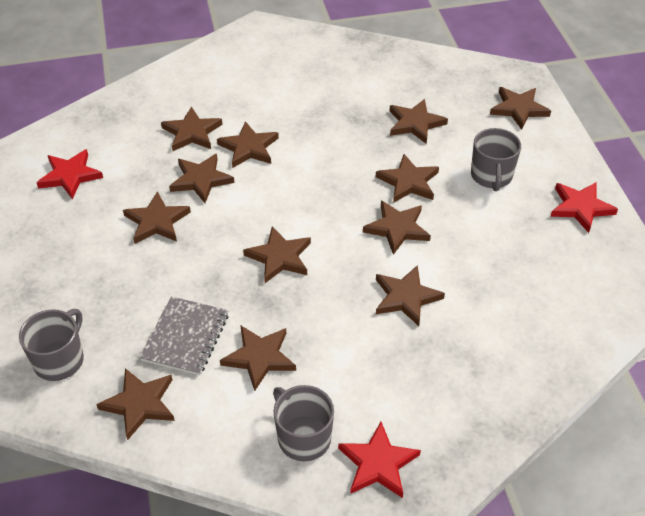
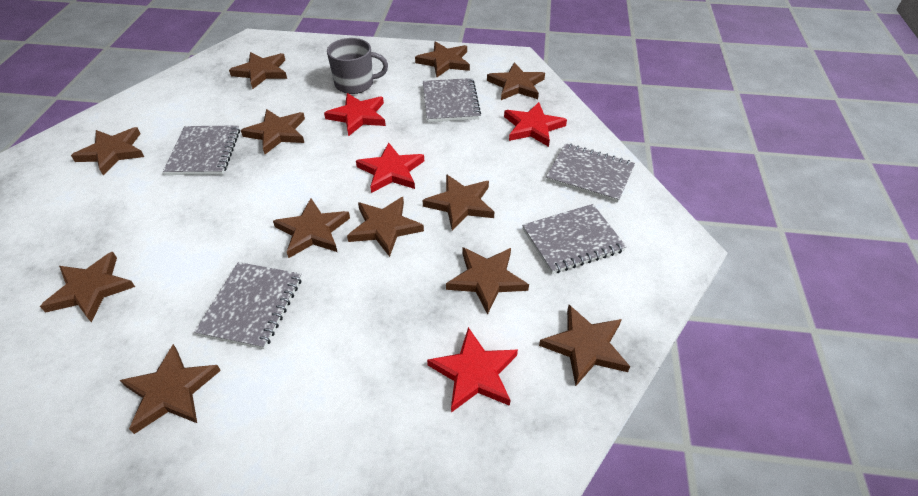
grey mug: 3 -> 1
grey notebook: 1 -> 5
red star: 3 -> 4

